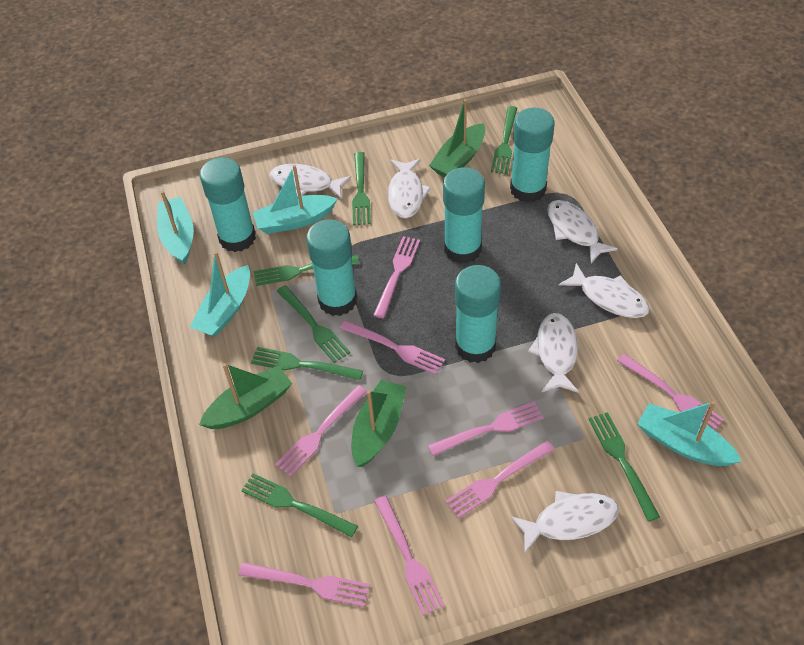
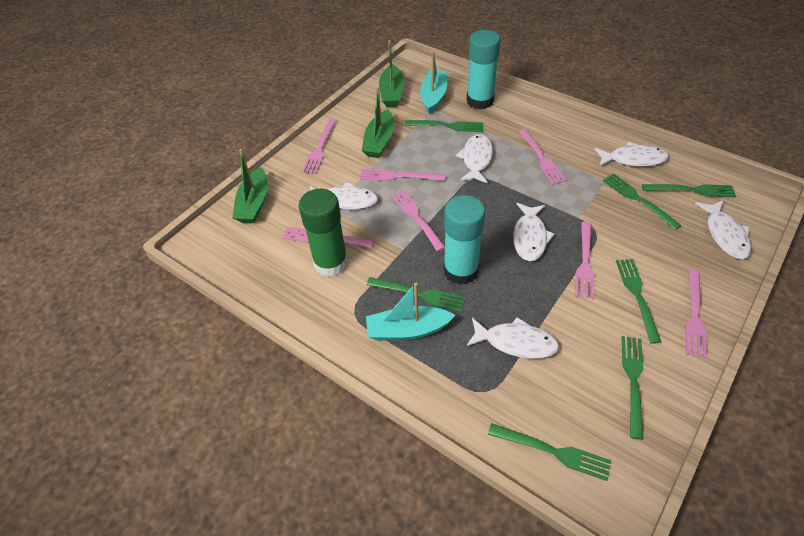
green glue stick: 0 -> 1
pink fork: 8 -> 7
turquoise boat: 4 -> 2
turquoise glue stick: 5 -> 2

